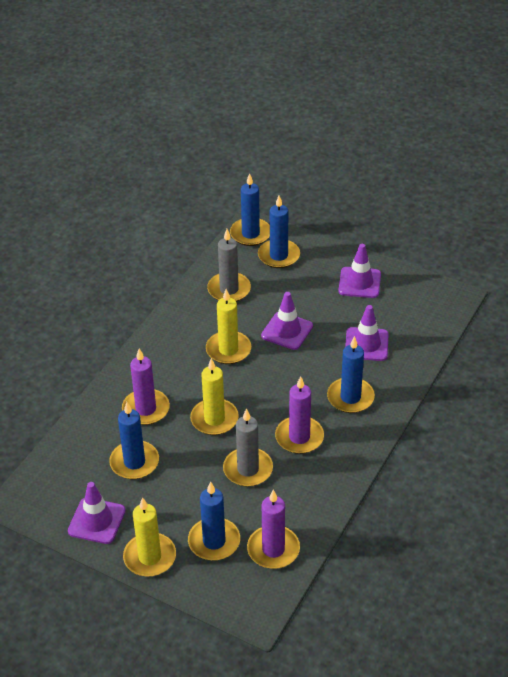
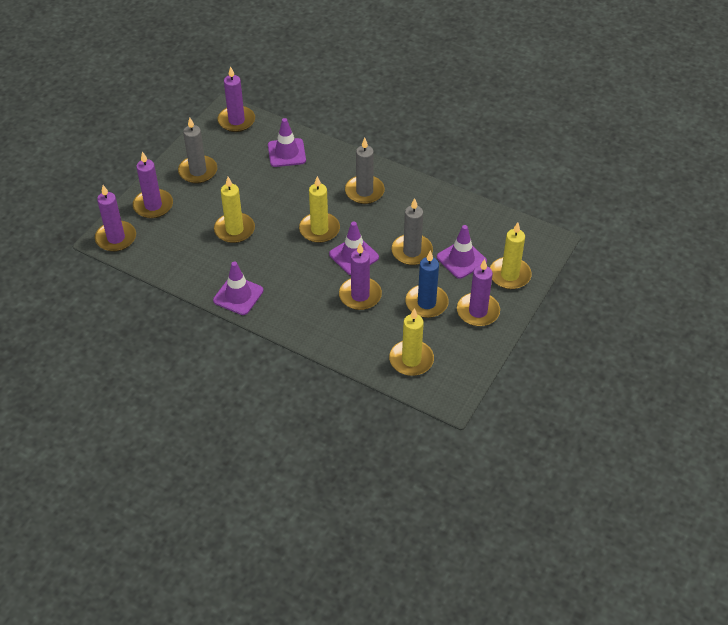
blue candle: 5 -> 1
grey candle: 2 -> 3
purple candle: 3 -> 5
yellow candle: 3 -> 4

